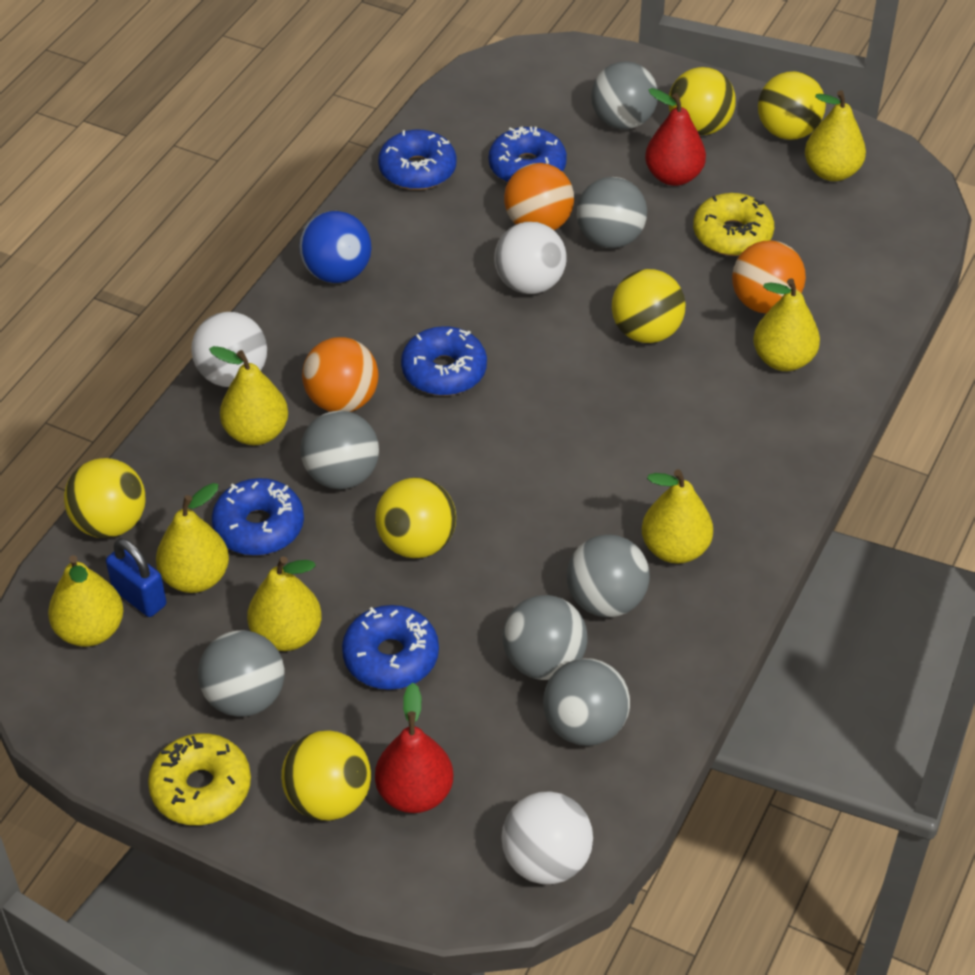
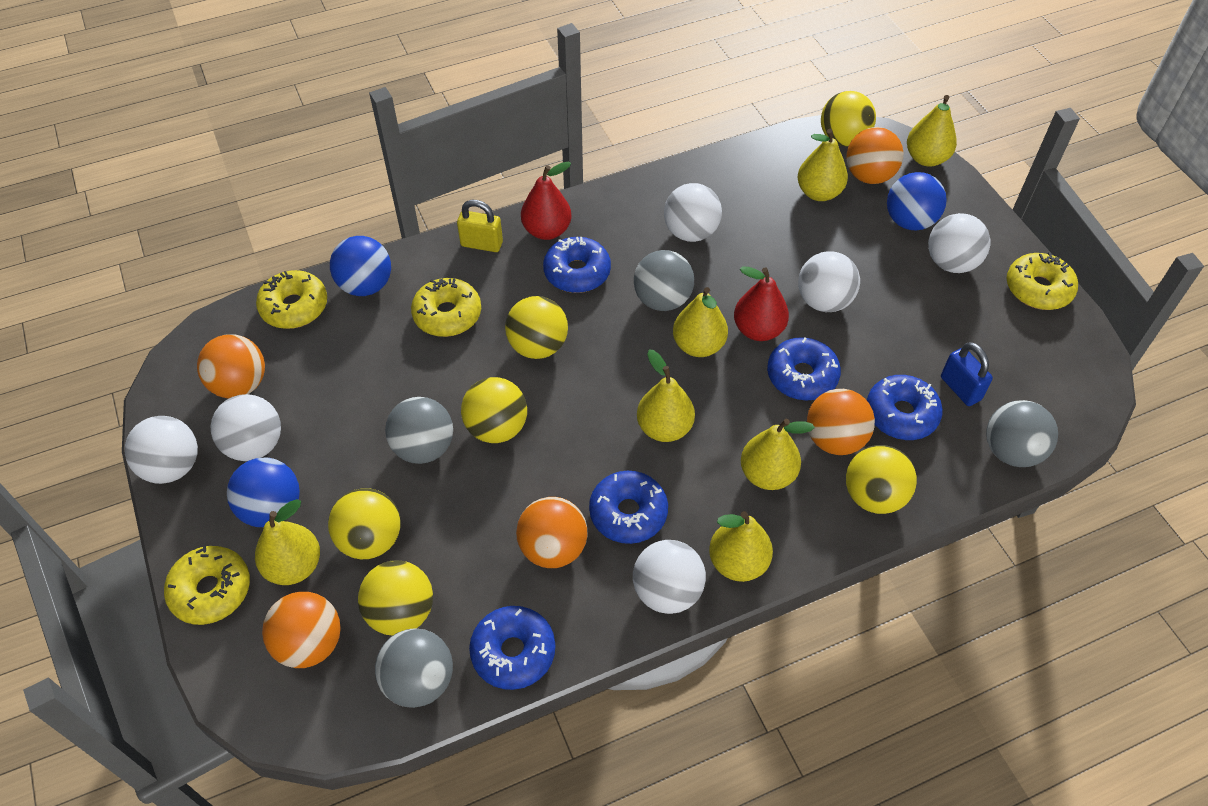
blue ball: 1 -> 3
grey ball: 7 -> 4
orange ball: 3 -> 5
white ball: 3 -> 6
yellow donut: 2 -> 4
yellow padlock: 0 -> 1

